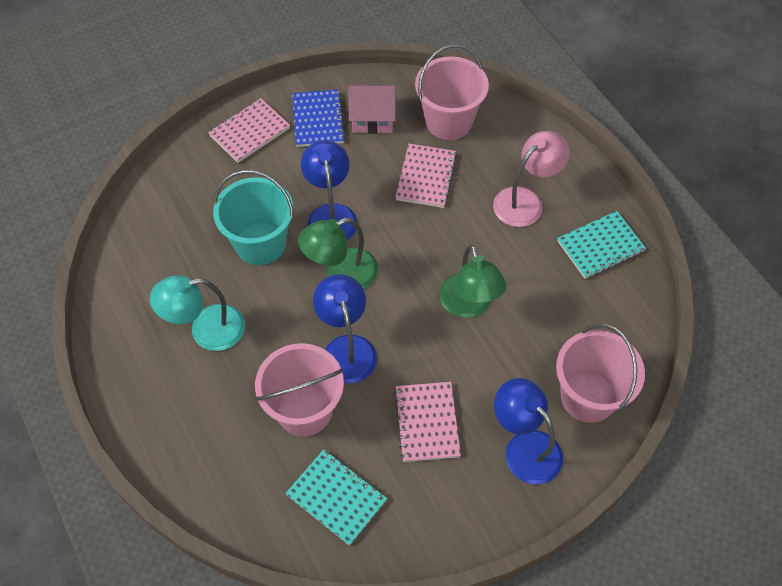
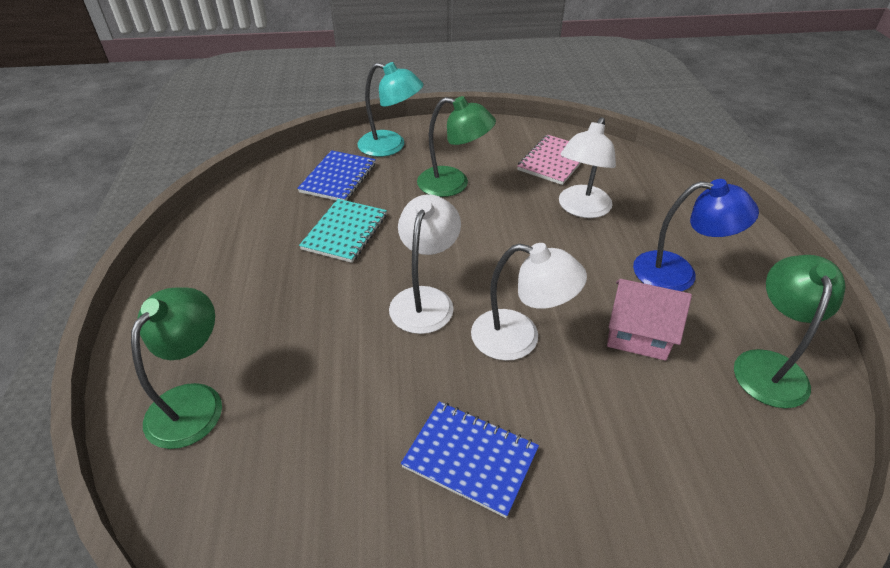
blue lamp: 3 -> 1
blue notebook: 1 -> 2
green lamp: 2 -> 3
pink bucket: 3 -> 0
pink lamp: 1 -> 0
pink notebook: 3 -> 1
turquoise bucket: 1 -> 0
turquoise notebook: 2 -> 1
white lamp: 0 -> 3

